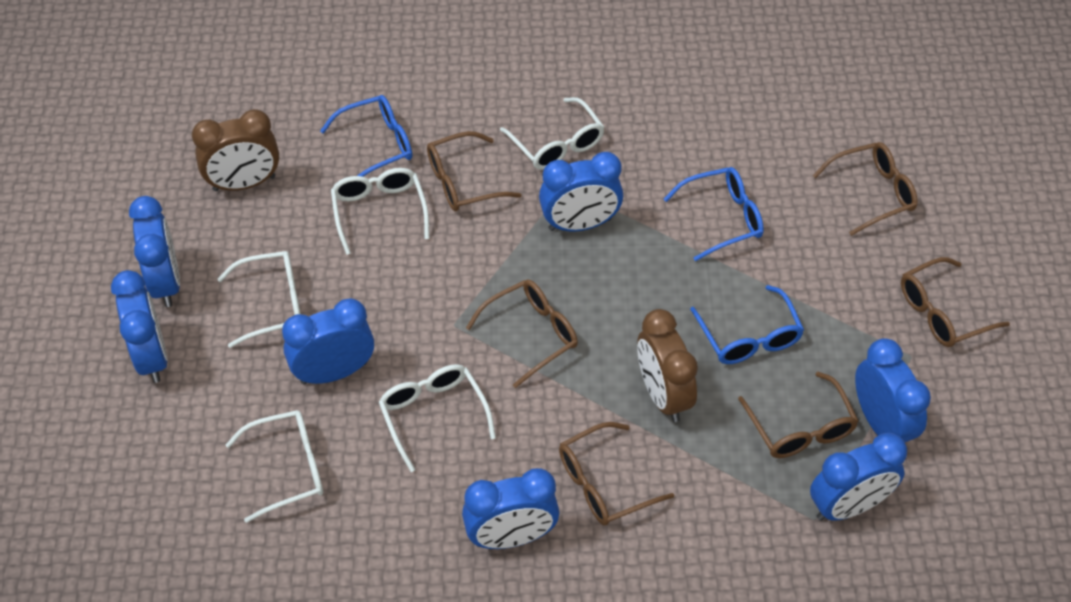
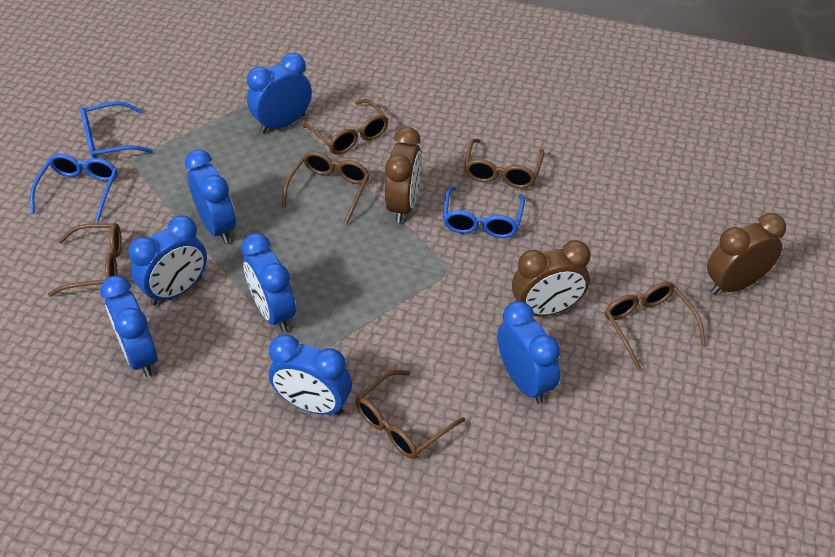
brown clock: 2 -> 3
white glasses: 5 -> 0

